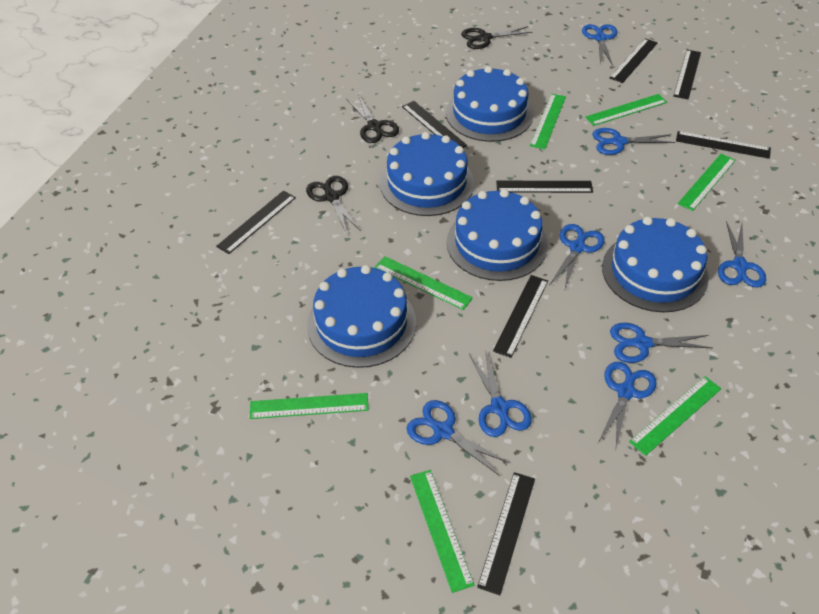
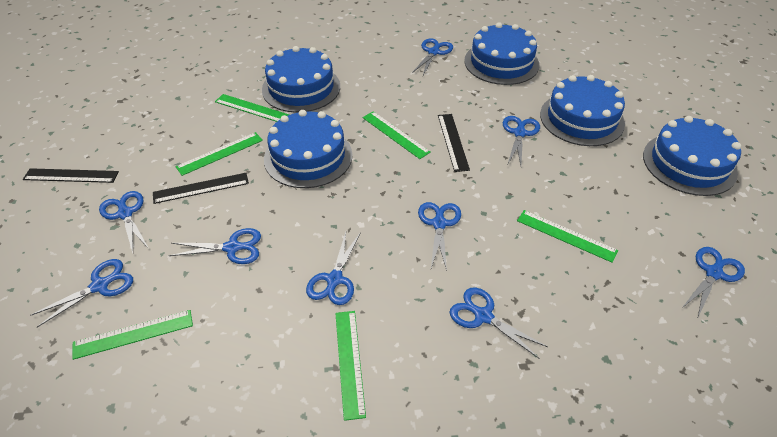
black ruler: 8 -> 3
black scissors: 3 -> 0
blue scissors: 8 -> 9
green ruler: 7 -> 6

